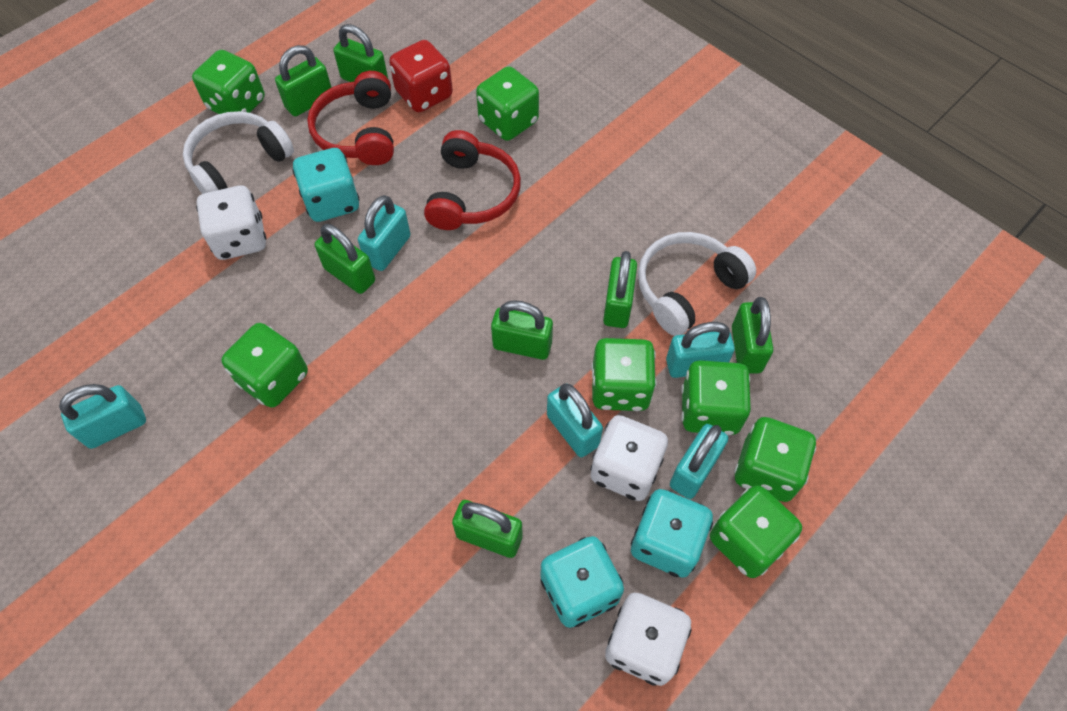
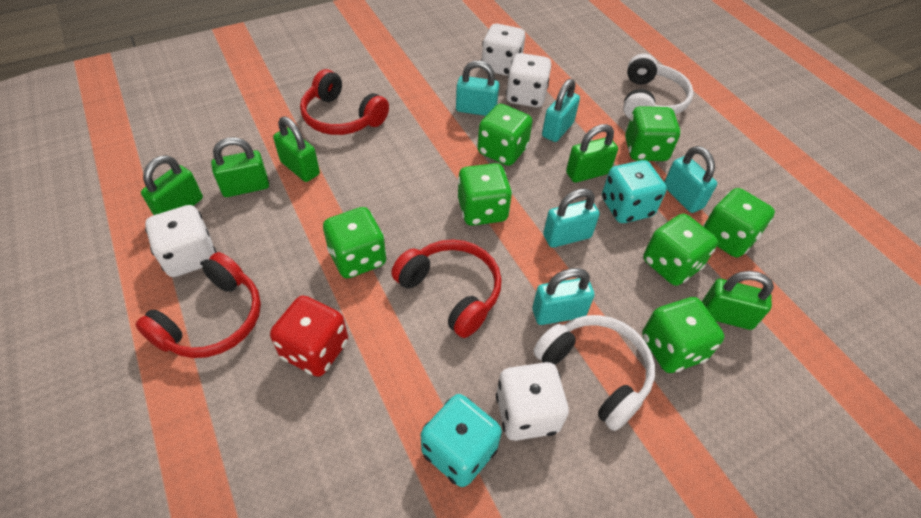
green padlock: 7 -> 5
red headphones: 2 -> 3
turquoise dice: 3 -> 2
white dice: 3 -> 4

